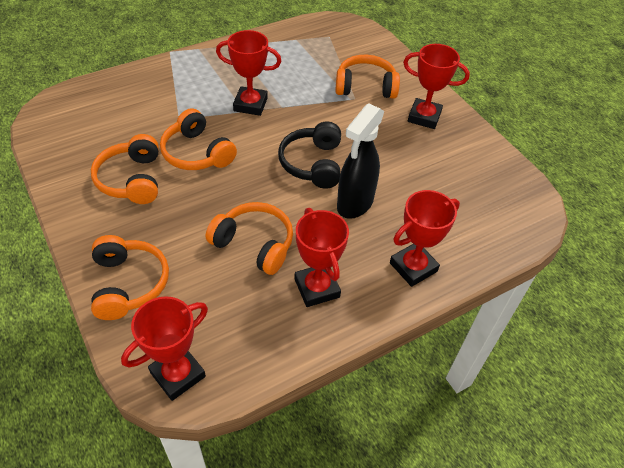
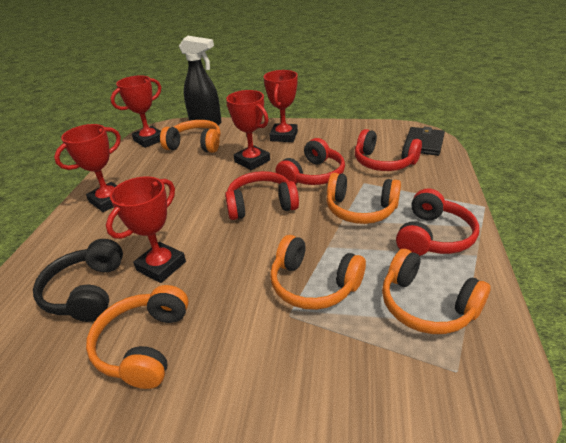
black wallet: 0 -> 1
red headphones: 0 -> 4

